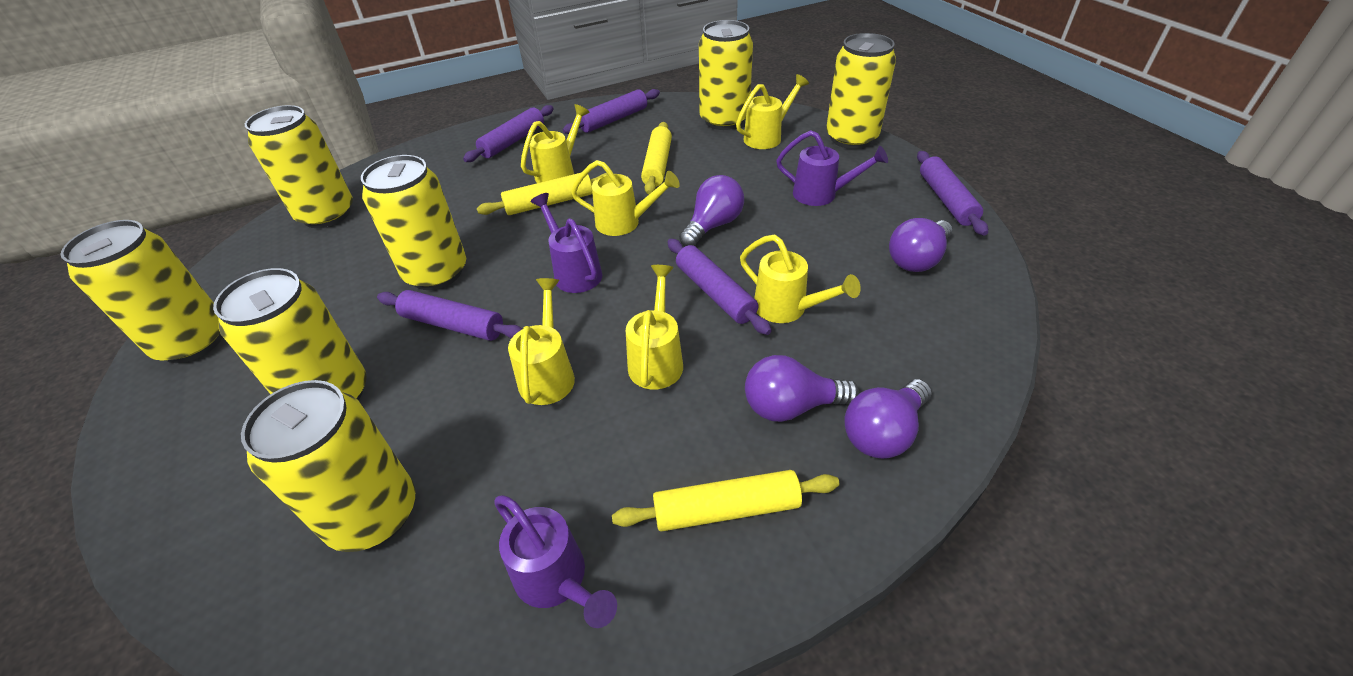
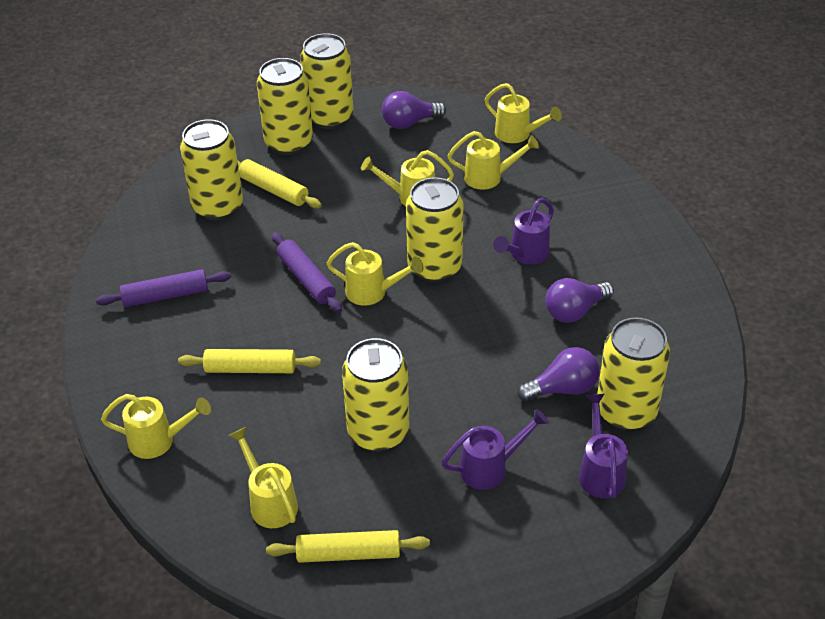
purple light bulb: 4 -> 3
purple rolling pin: 5 -> 2
yellow can: 7 -> 6

